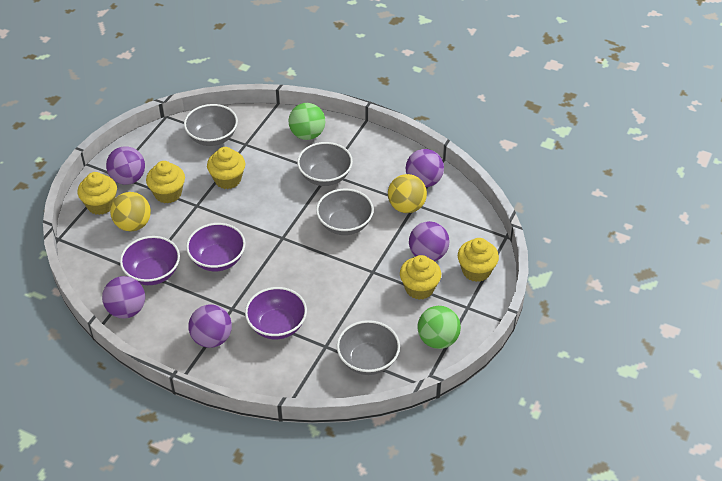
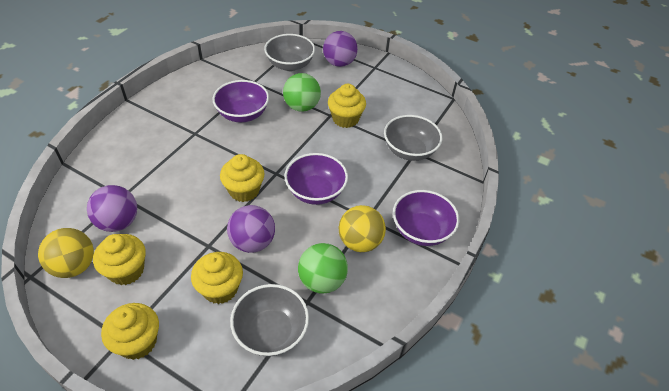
grey bowl: 4 -> 3
purple ball: 5 -> 3

